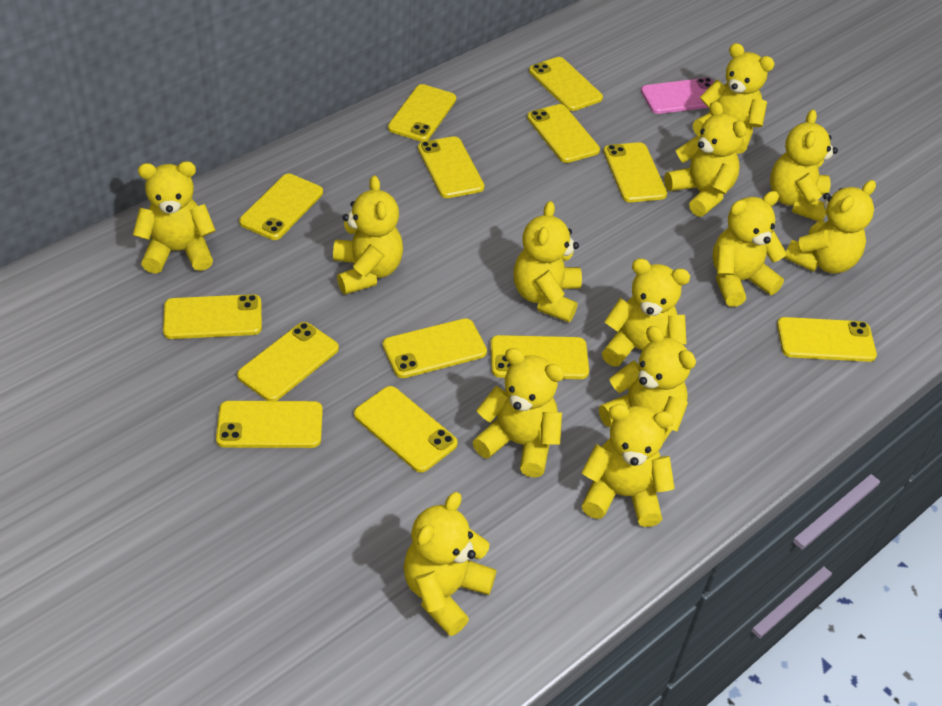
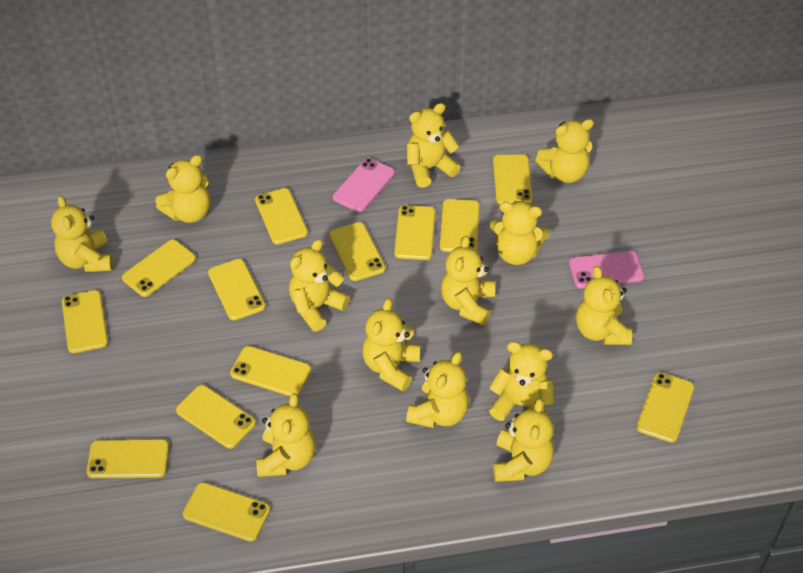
pink phone: 1 -> 2

